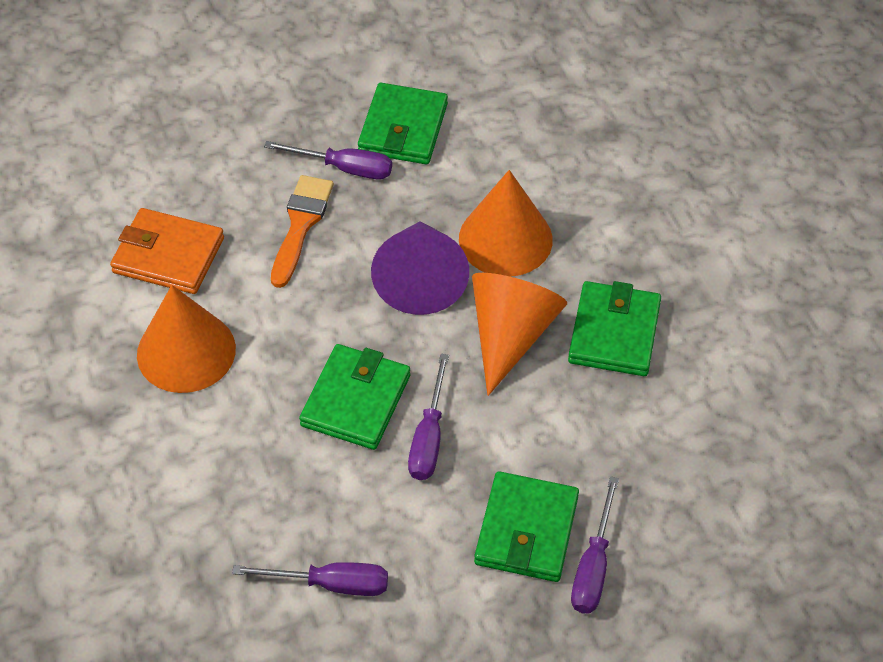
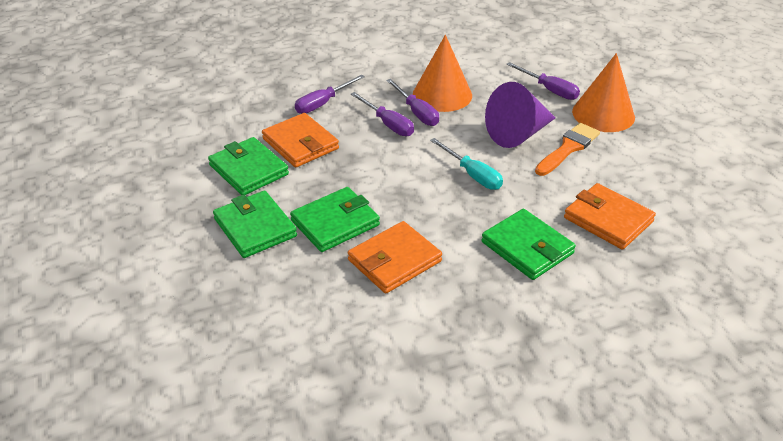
orange cone: 3 -> 2
orange wallet: 1 -> 3
turquoise screwdriver: 0 -> 1

